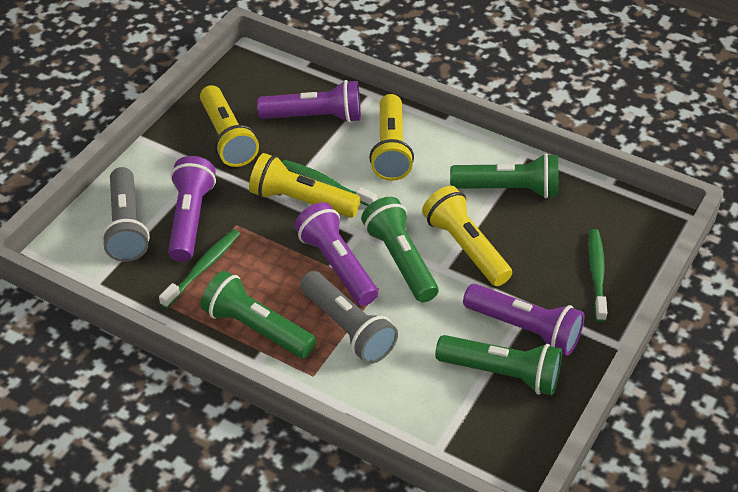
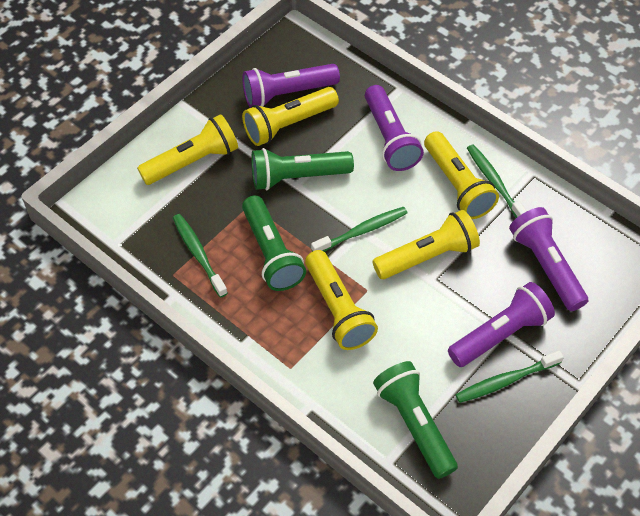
green flashlight: 4 -> 3
green toothbrush: 3 -> 4
grey flashlight: 2 -> 0
yellow flashlight: 4 -> 5

